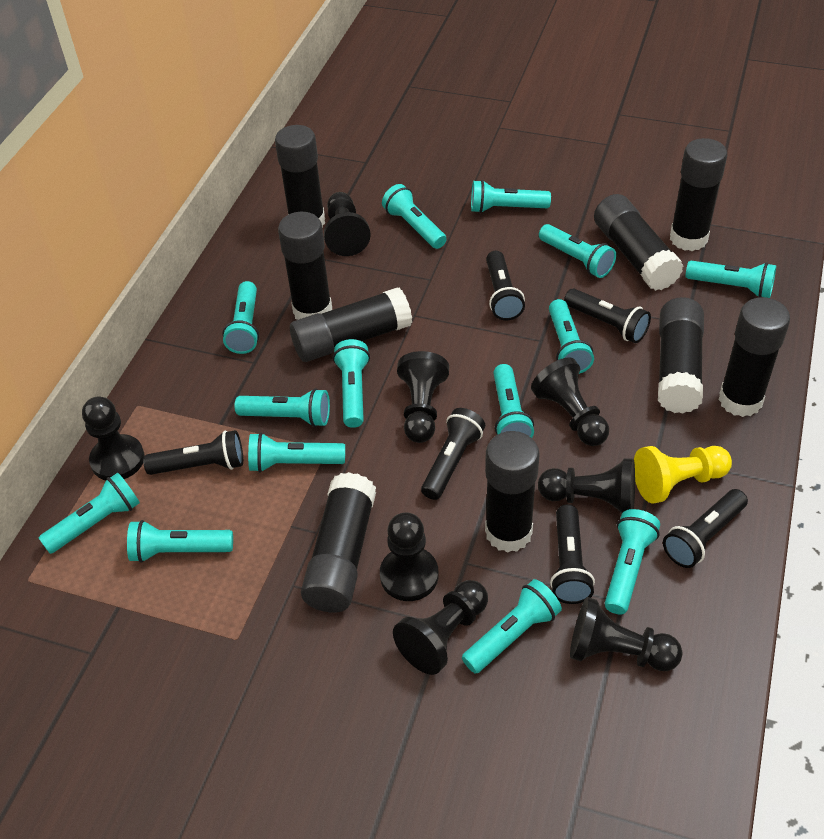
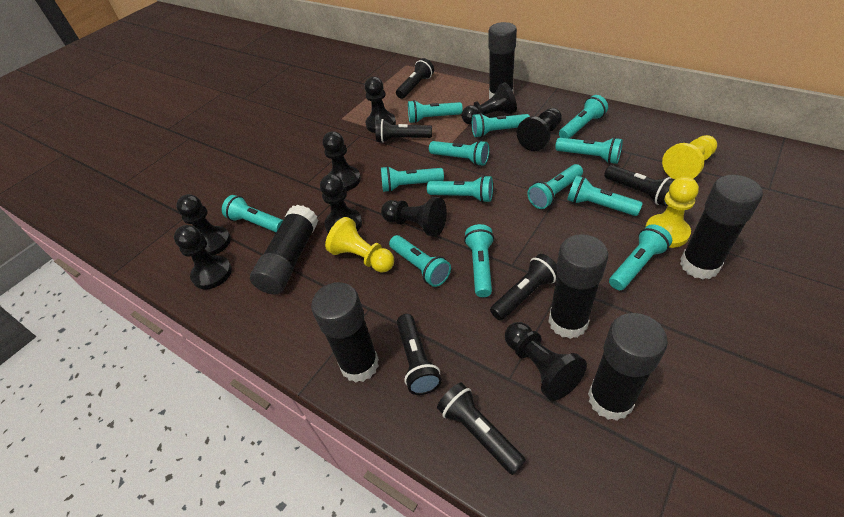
black glue stick: 9 -> 6
black pawn: 8 -> 9
turquoise flashlight: 14 -> 13
yellow pawn: 1 -> 3

